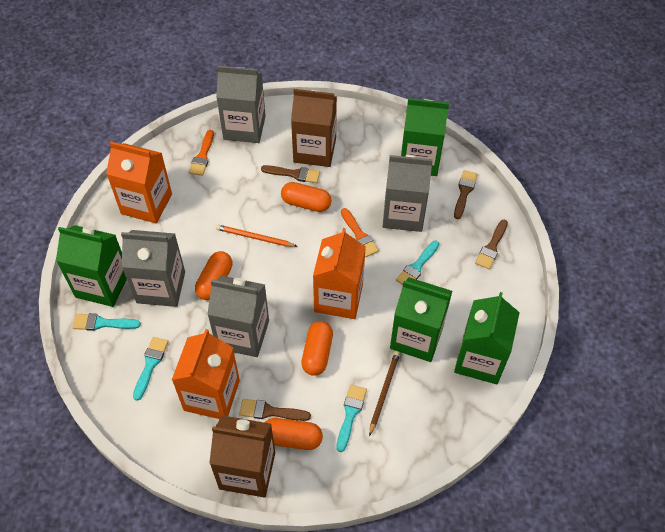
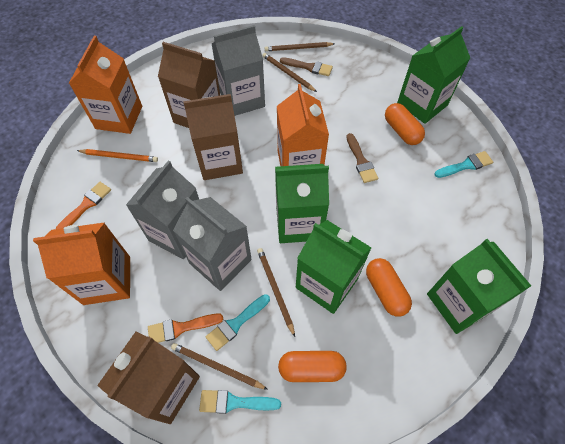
brown brush: 4 -> 2
brown carton: 2 -> 3
brown pencil: 1 -> 4
grey carton: 4 -> 3
orange capsule: 4 -> 3
turquoise brush: 4 -> 3

